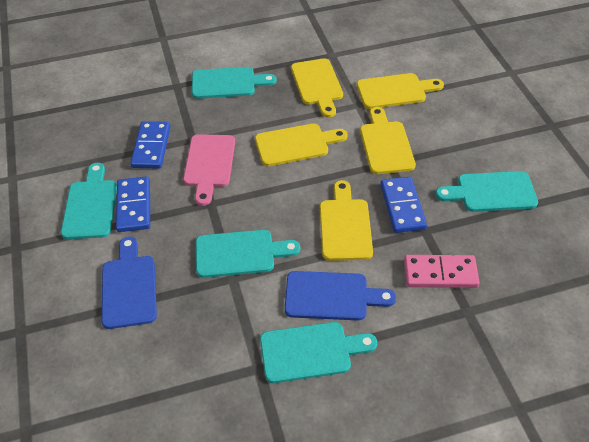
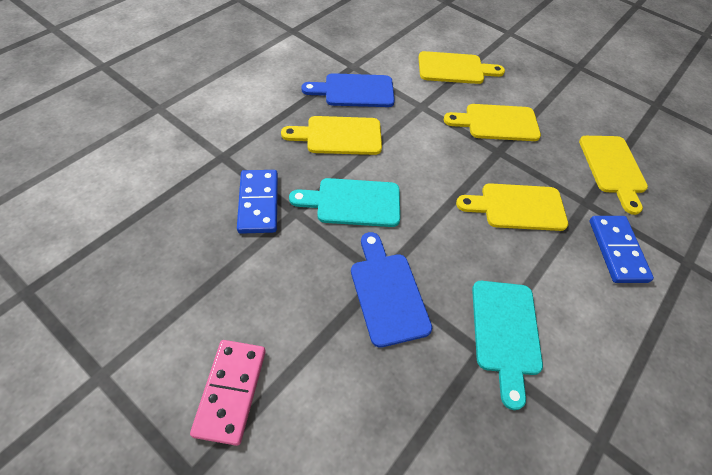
blue domino: 3 -> 2
pink cutting board: 1 -> 0
turquoise cutting board: 5 -> 2

